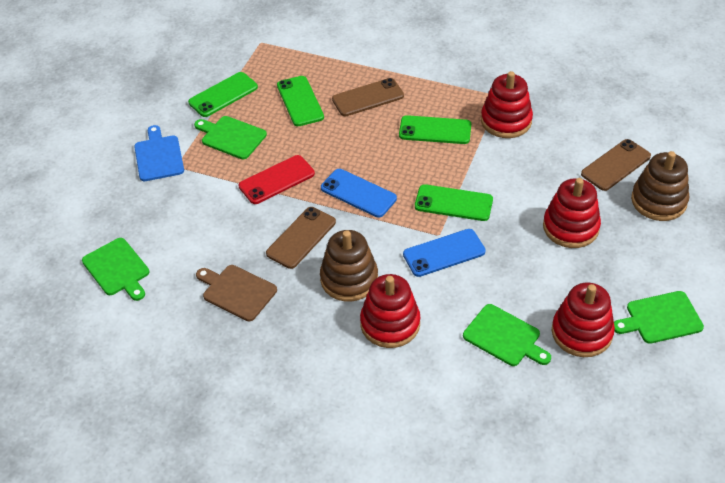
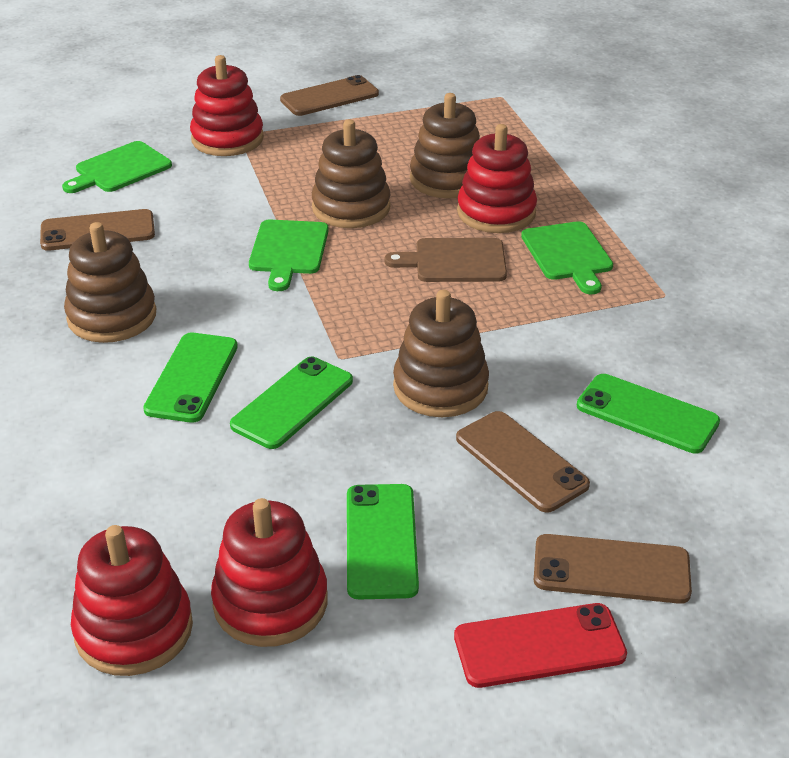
blue cutting board: 1 -> 0
blue phone: 2 -> 0
brown phone: 3 -> 4
brown stacking toy: 2 -> 4
green cutting board: 4 -> 3

